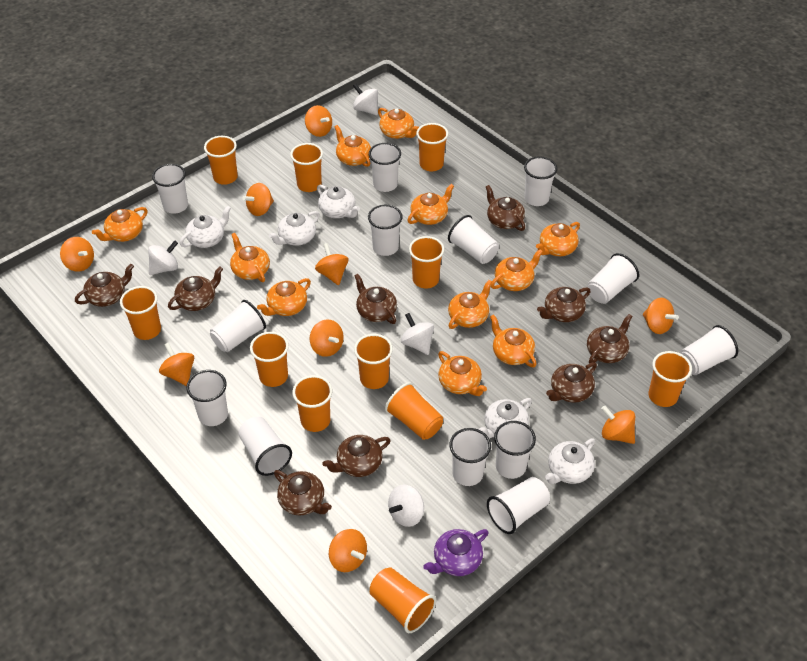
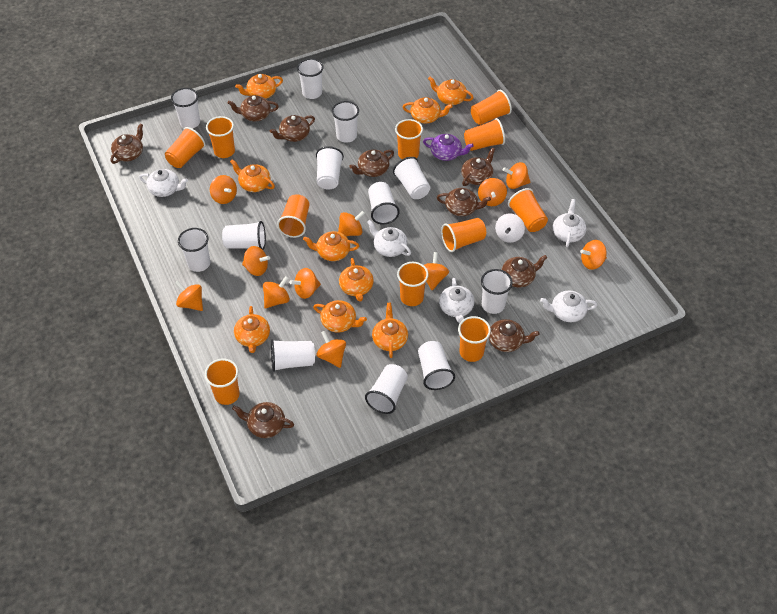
orange spinning top: 9 -> 11
orange teapot: 11 -> 9
white cup: 13 -> 12
white spinning top: 4 -> 1

